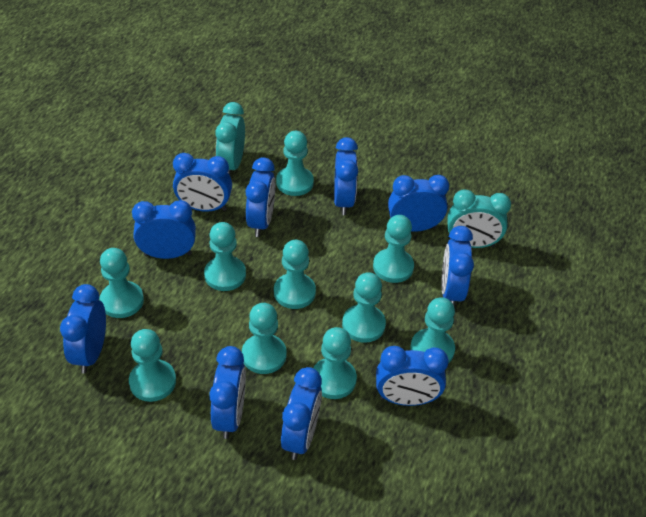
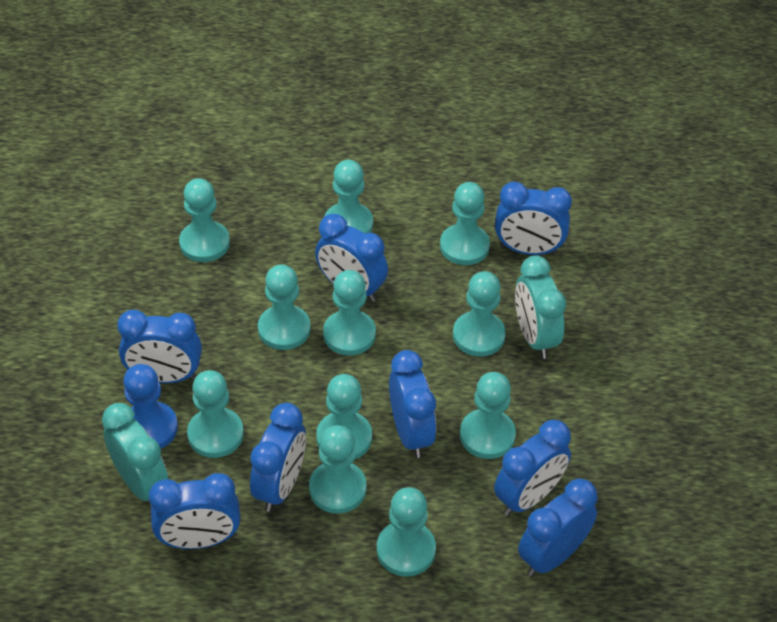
blue clock: 10 -> 8
blue pawn: 0 -> 1
turquoise pawn: 10 -> 11

